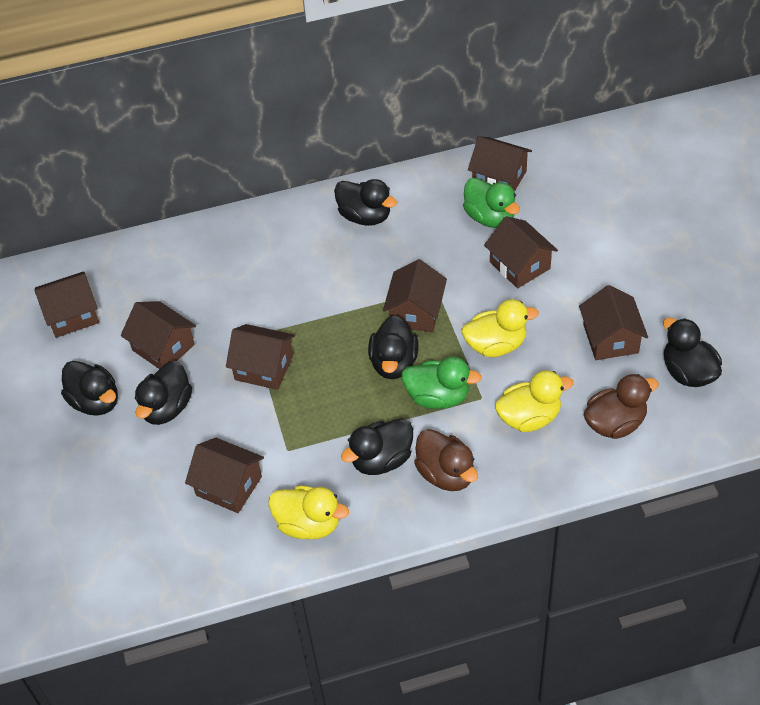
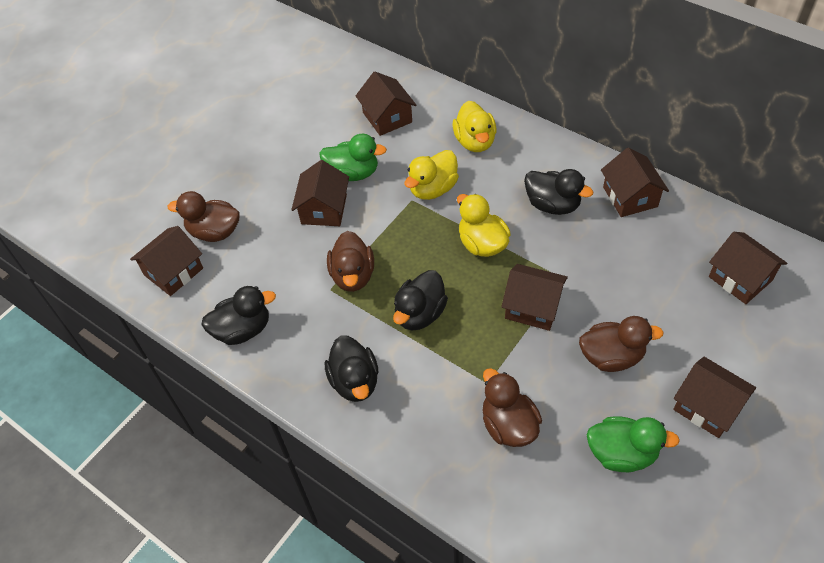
black duck: 6 -> 4
brown duck: 2 -> 4
brown house: 8 -> 7

